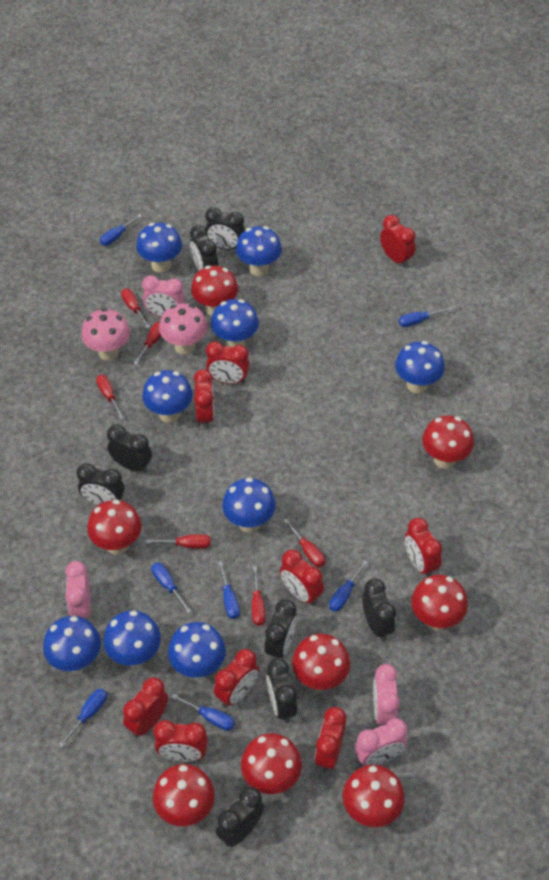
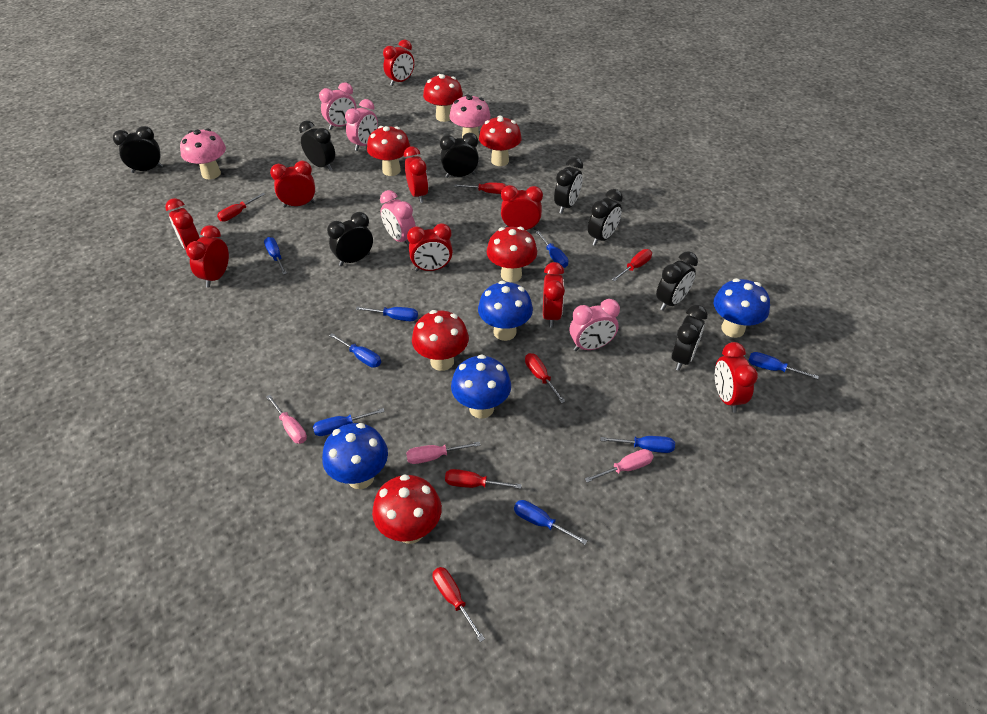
blue mushroom: 9 -> 4
blue screwdriver: 7 -> 8
pink screwdriver: 0 -> 3
red mushroom: 8 -> 6

